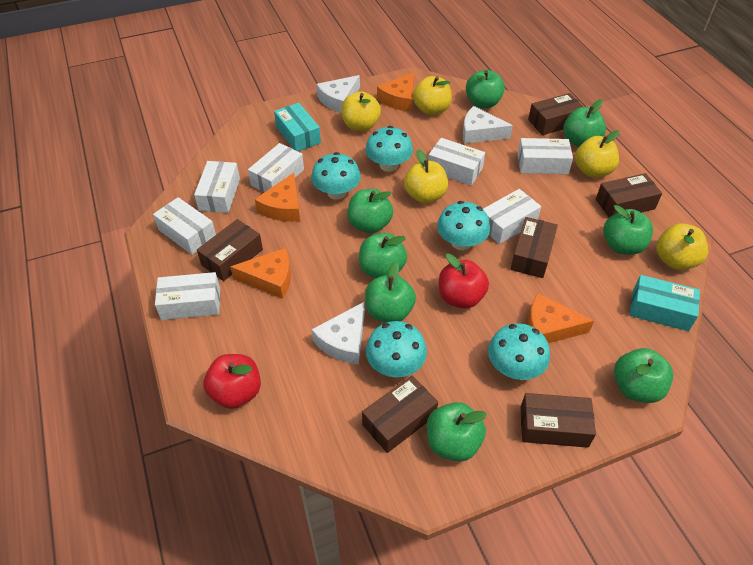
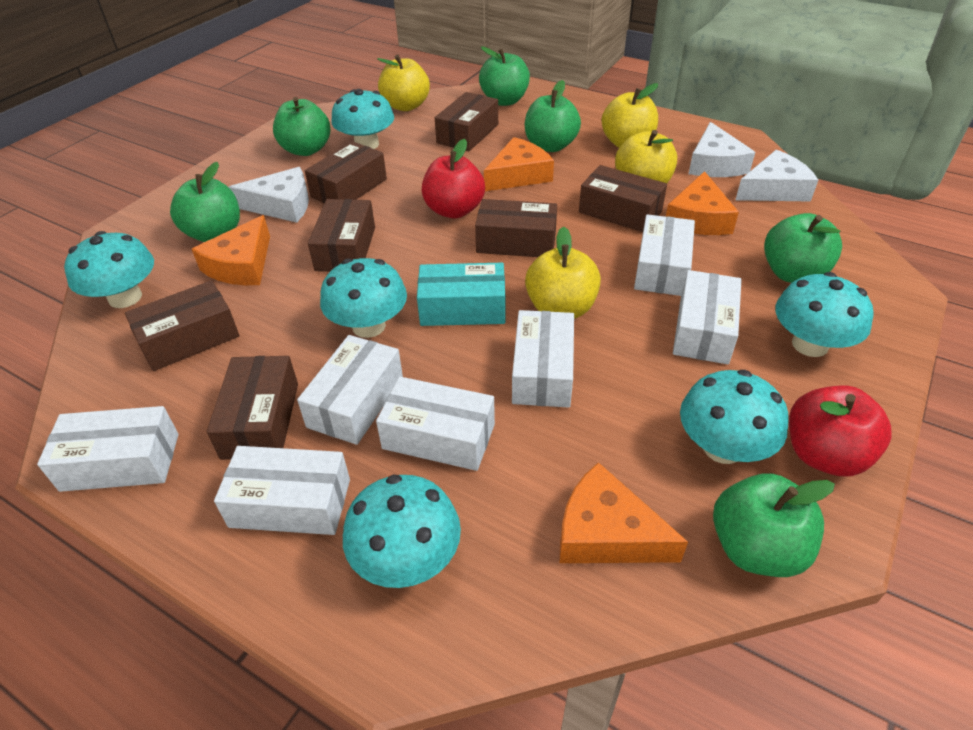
brown box: 6 -> 7
green apple: 8 -> 6
turquoise box: 2 -> 1
turquoise mushroom: 5 -> 6
yellow apple: 5 -> 4

